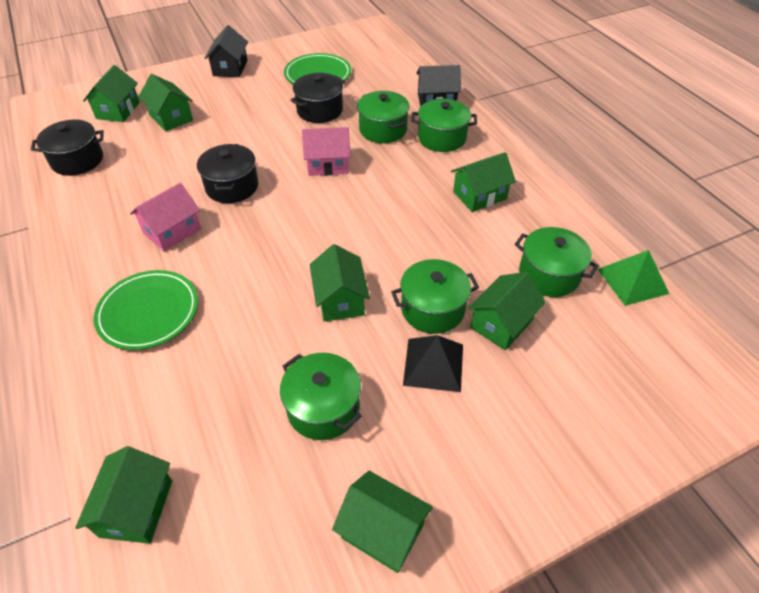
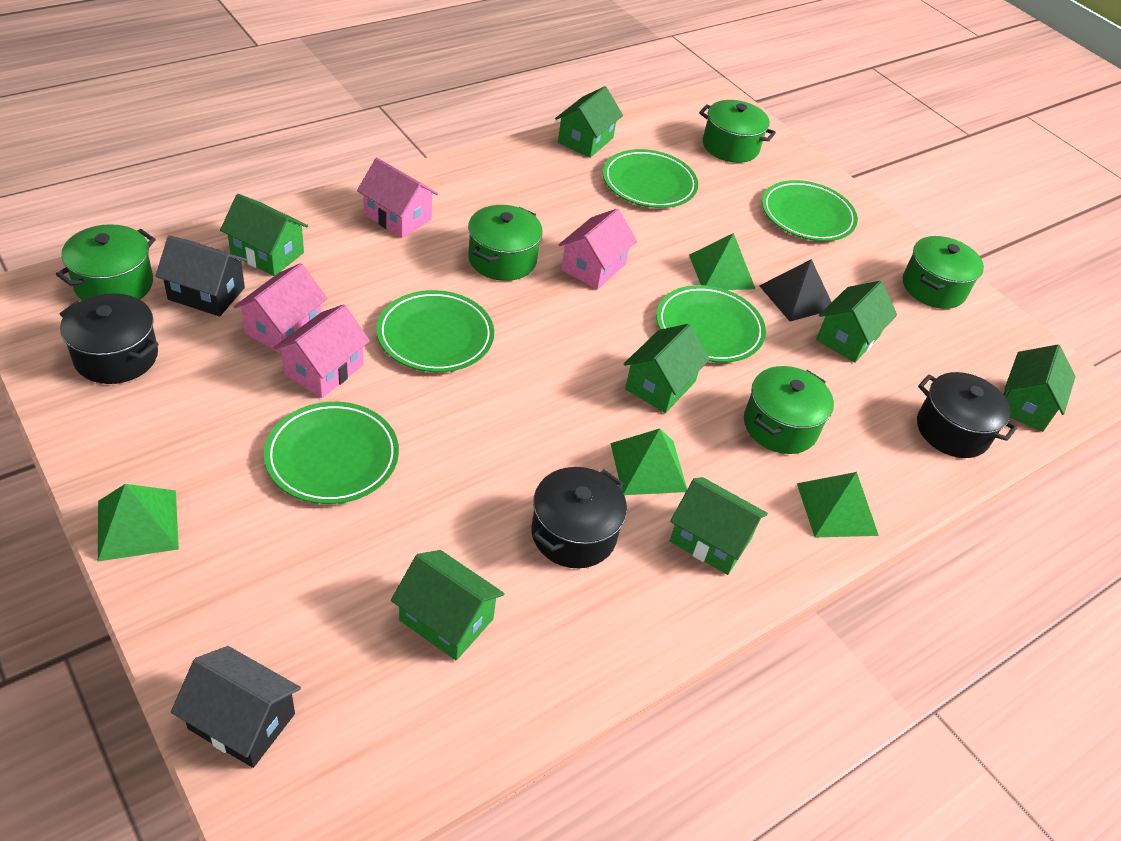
green plate: 2 -> 5
green pyramid: 1 -> 4
pink house: 2 -> 4

